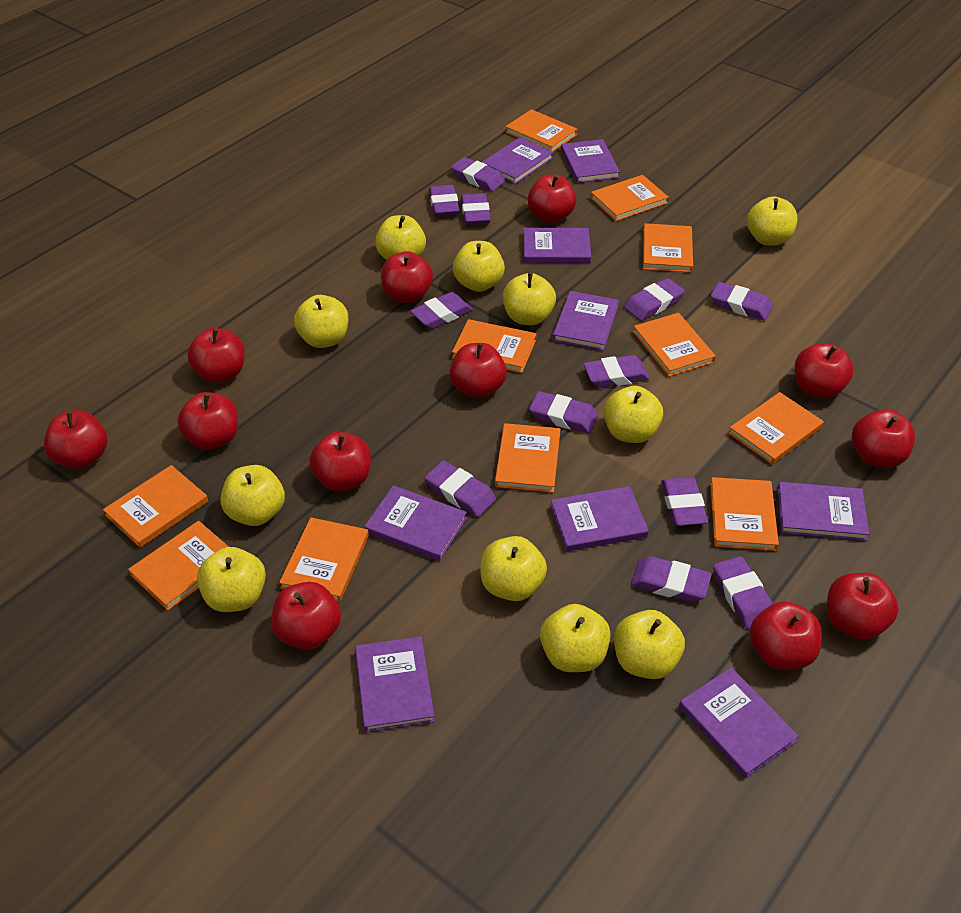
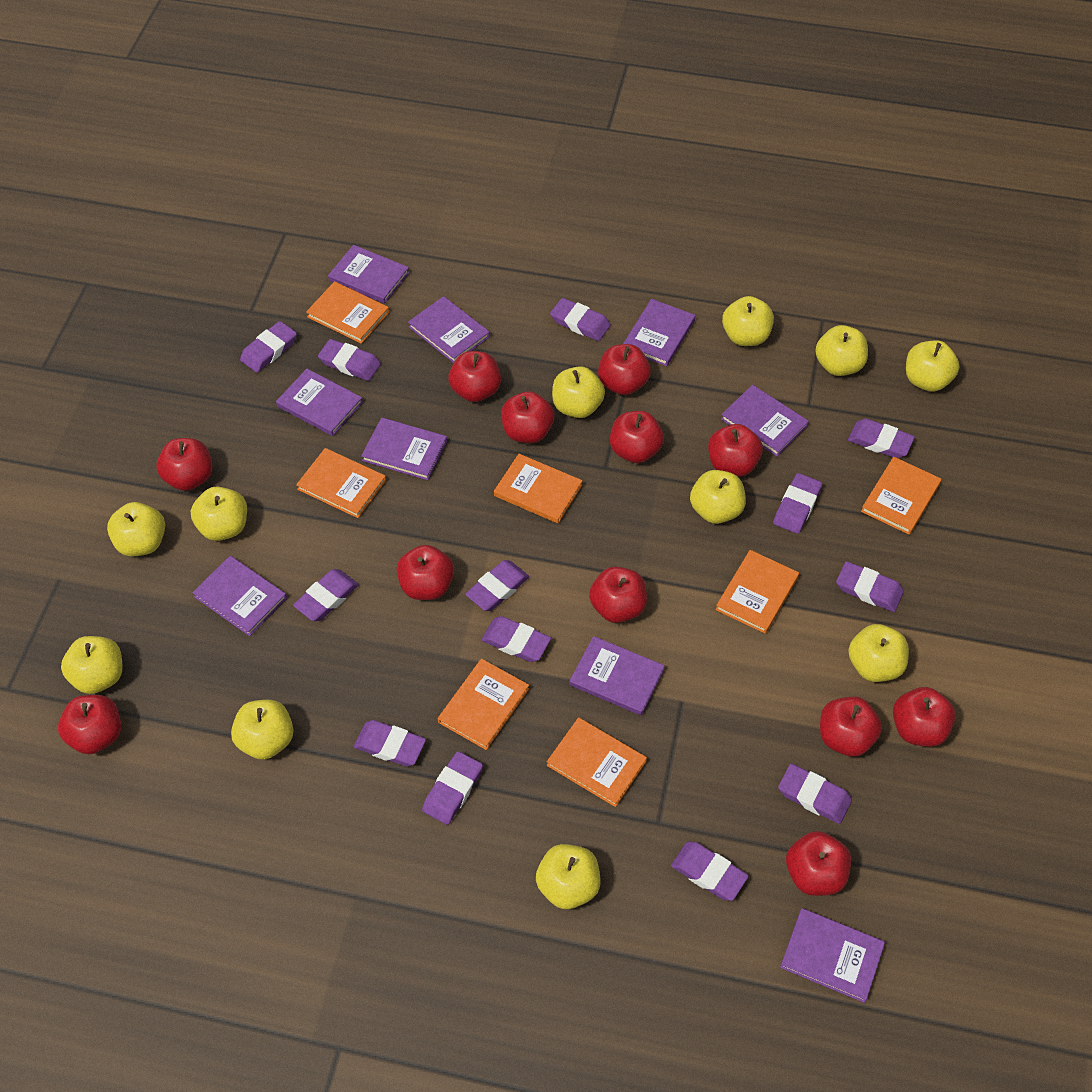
orange book: 11 -> 7
purple eraser: 12 -> 13

